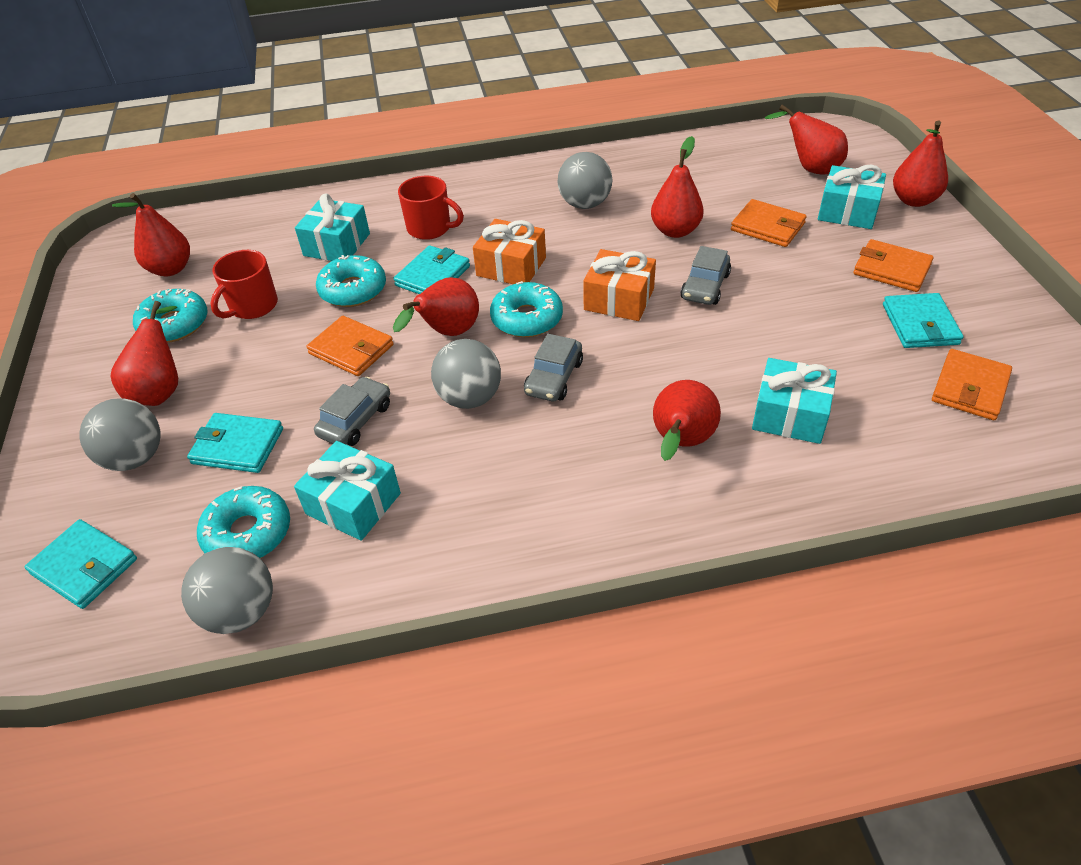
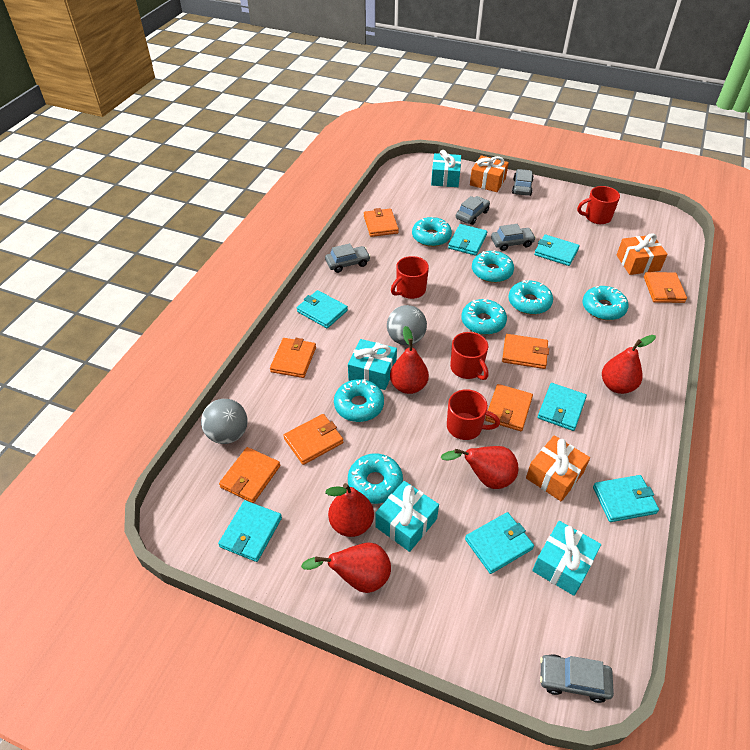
grey ball: 4 -> 2
grey car: 3 -> 5
orange gift: 2 -> 3
orange wallet: 4 -> 7
red mug: 2 -> 4
red pear: 7 -> 5
turquoise donut: 4 -> 7
turquoise wallet: 4 -> 7

